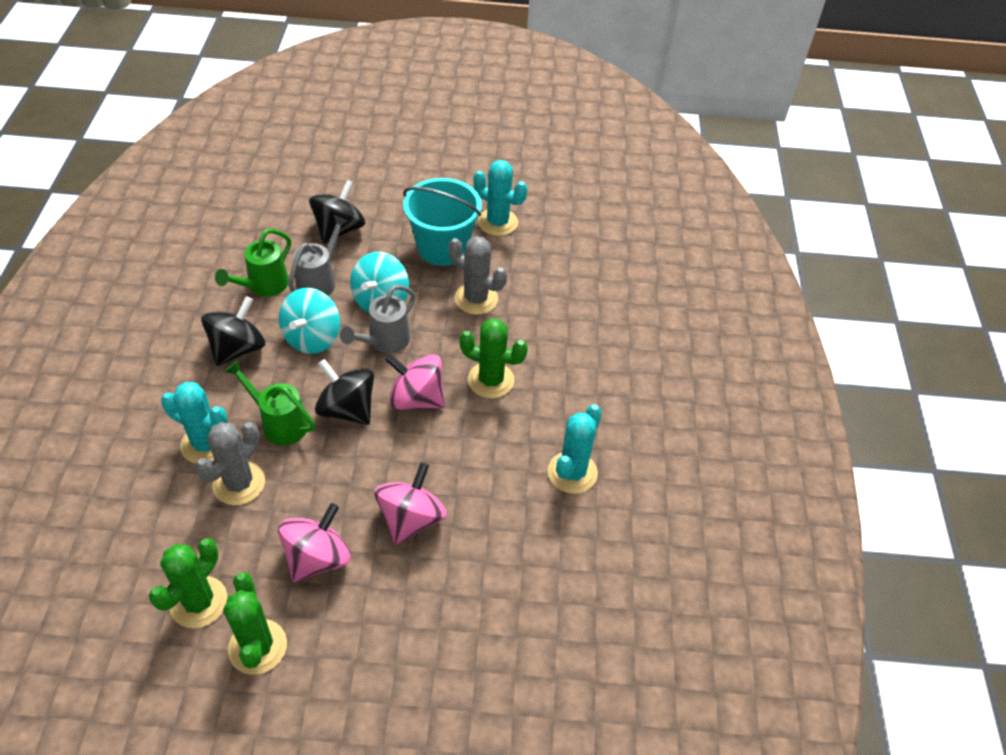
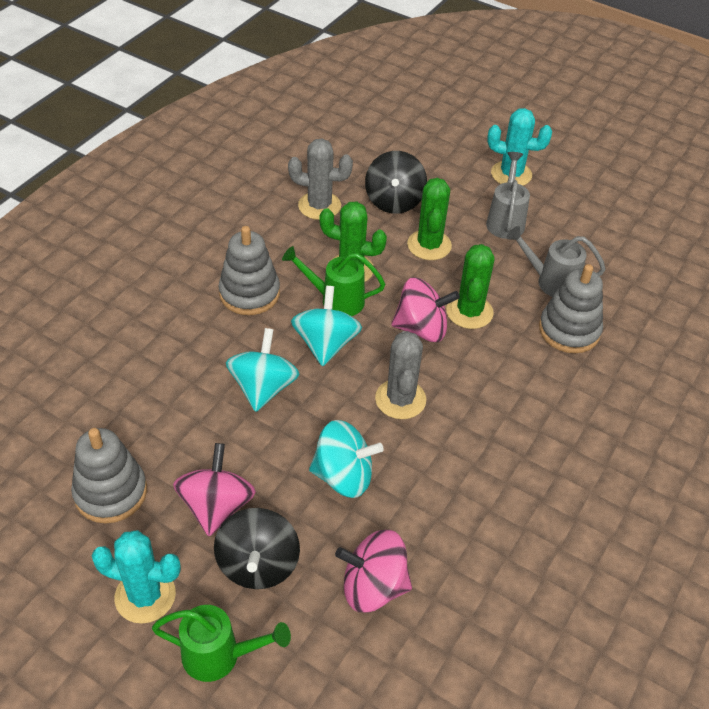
black spinning top: 3 -> 2
grey stacking toy: 0 -> 3
turquoise bucket: 1 -> 0
turquoise cactus: 3 -> 2
turquoise spinning top: 2 -> 3

